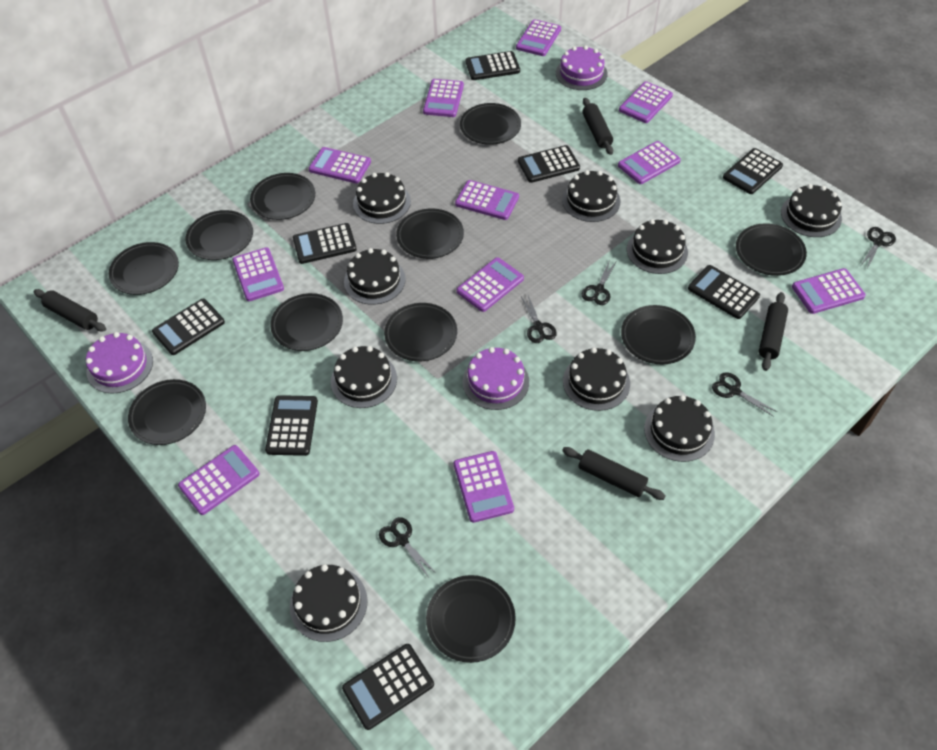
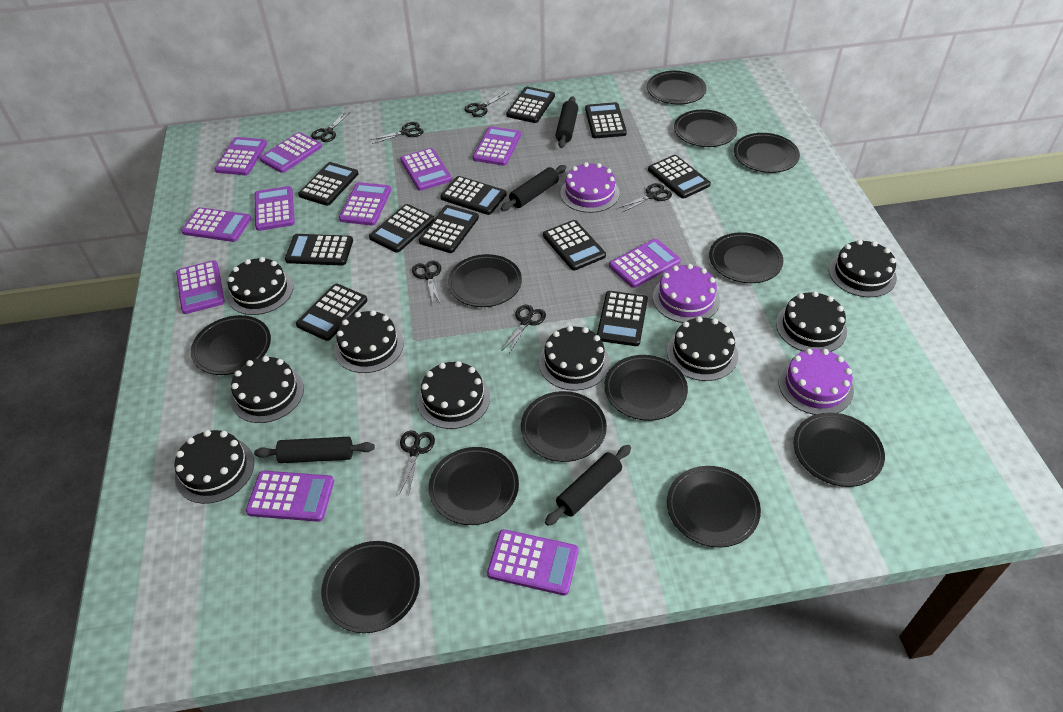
black calculator: 8 -> 11
black plate: 11 -> 12
black scissors: 5 -> 7

